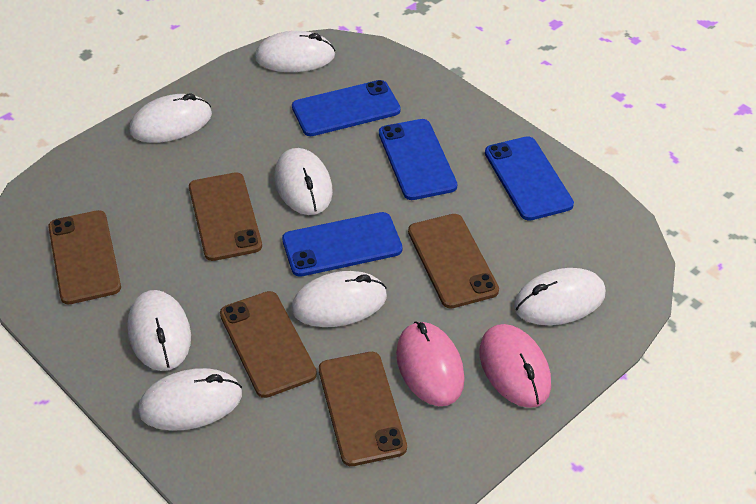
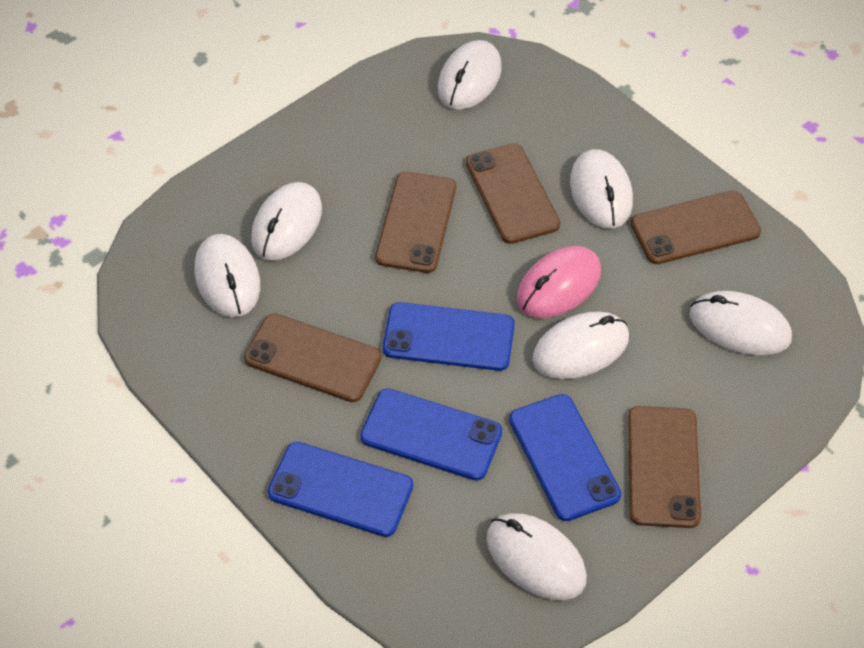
pink mouse: 2 -> 1

